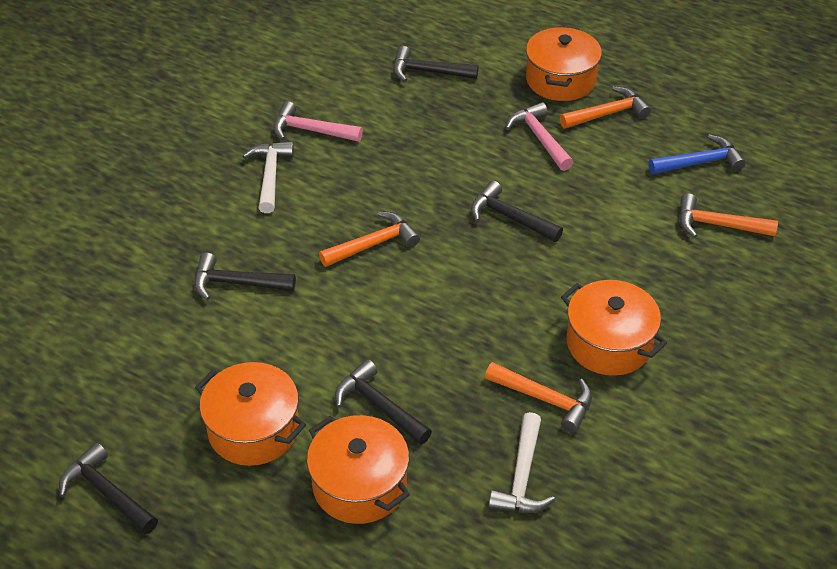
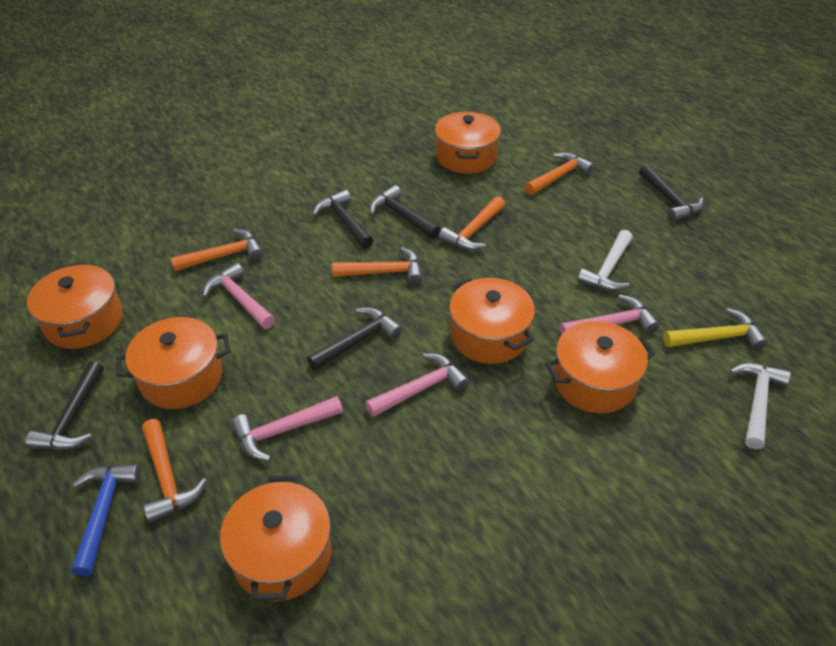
orange hammer: 4 -> 5
orange pot: 4 -> 6
pink hammer: 2 -> 4
yellow hammer: 0 -> 1

